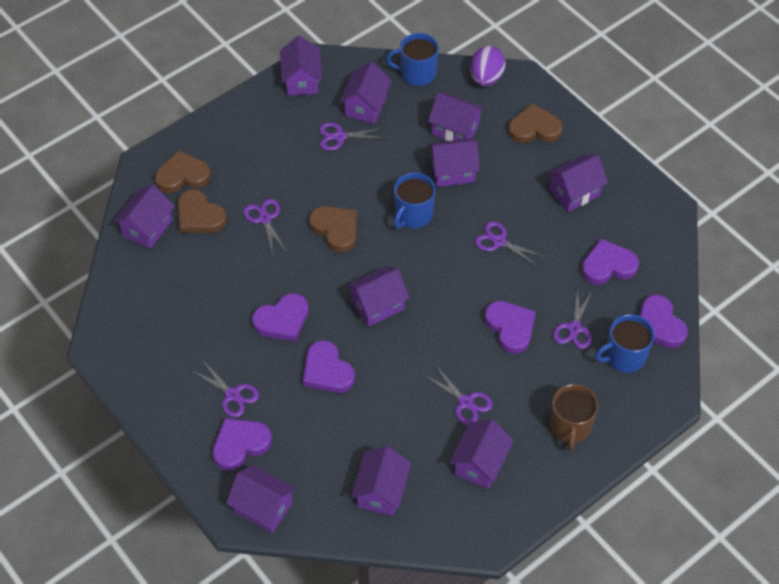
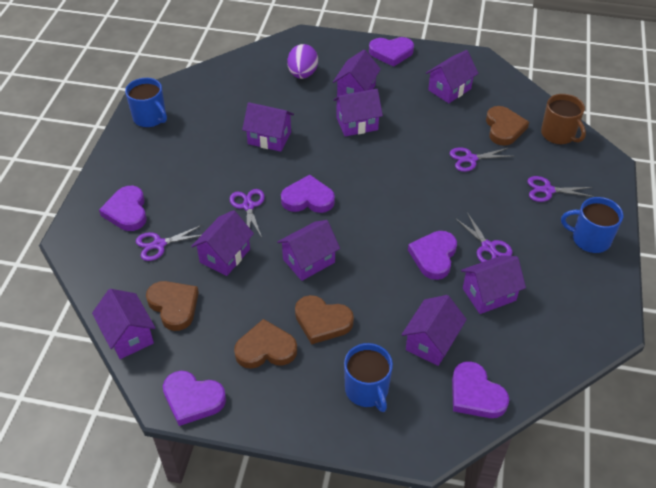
purple house: 10 -> 9
purple scissors: 6 -> 5

